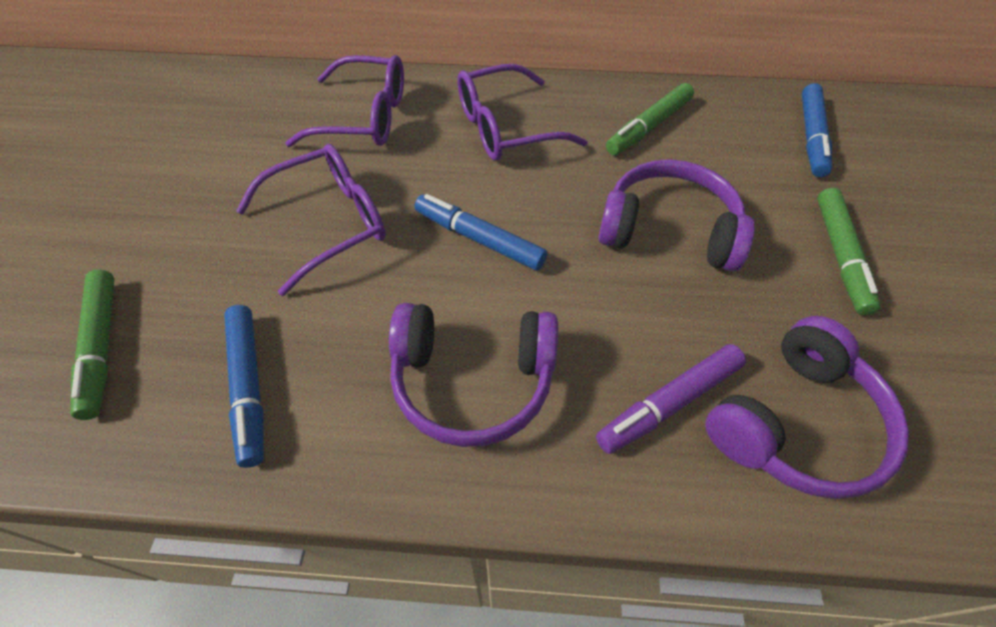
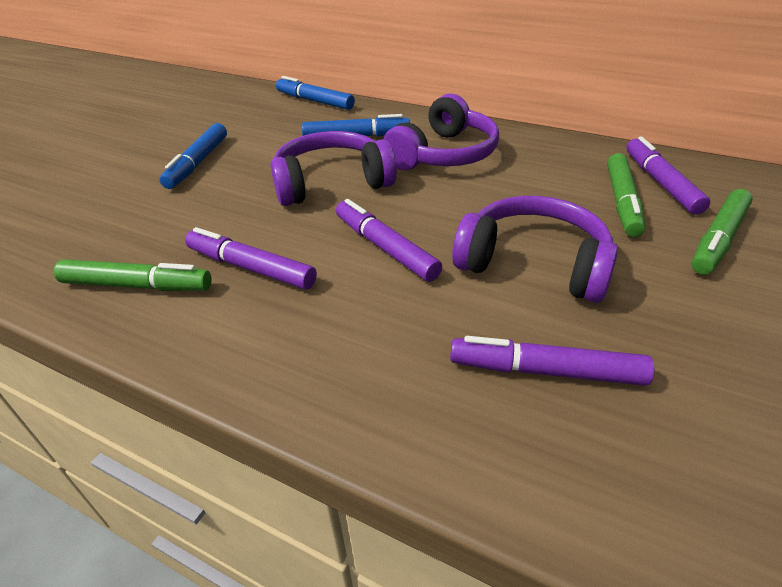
purple glasses: 3 -> 0
purple marker: 1 -> 4

